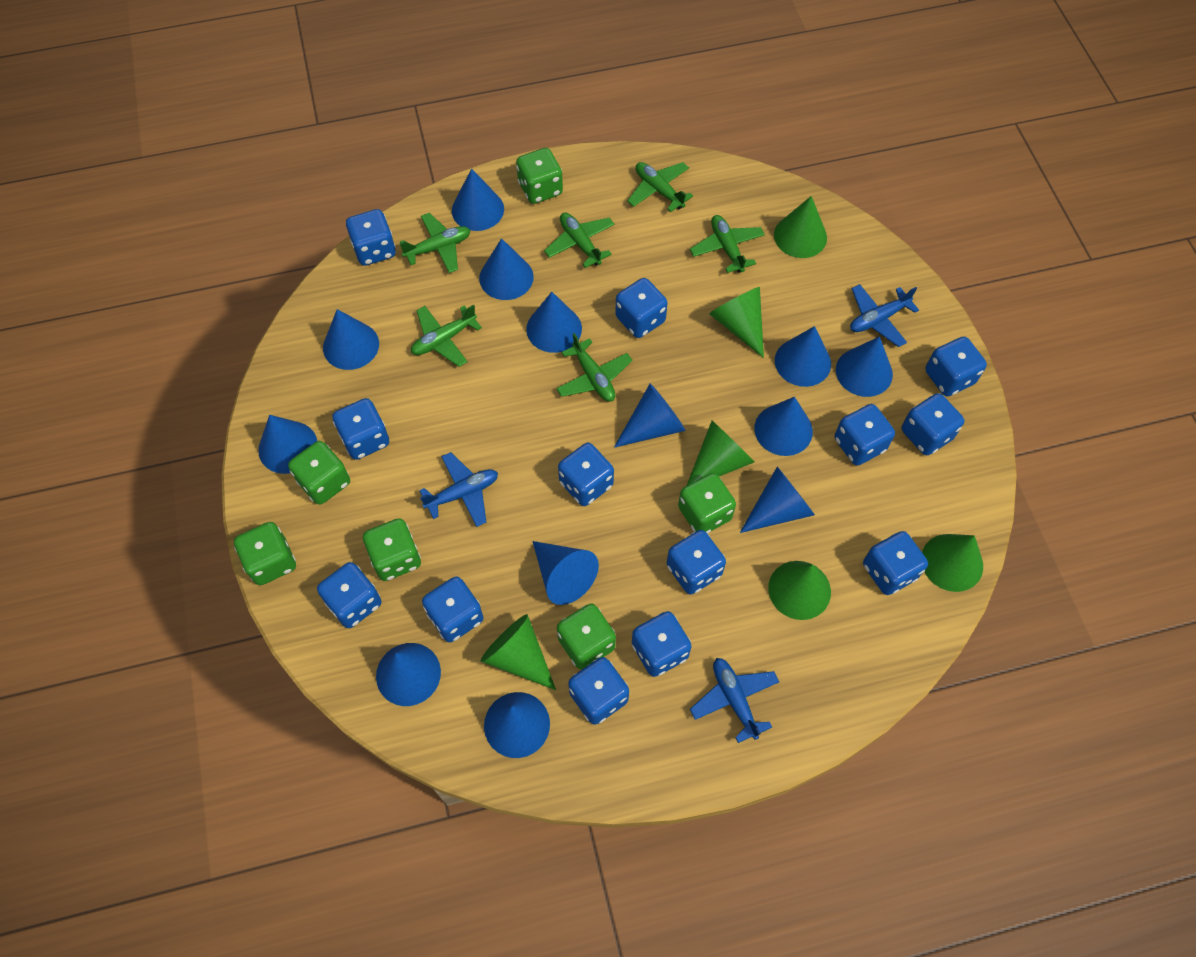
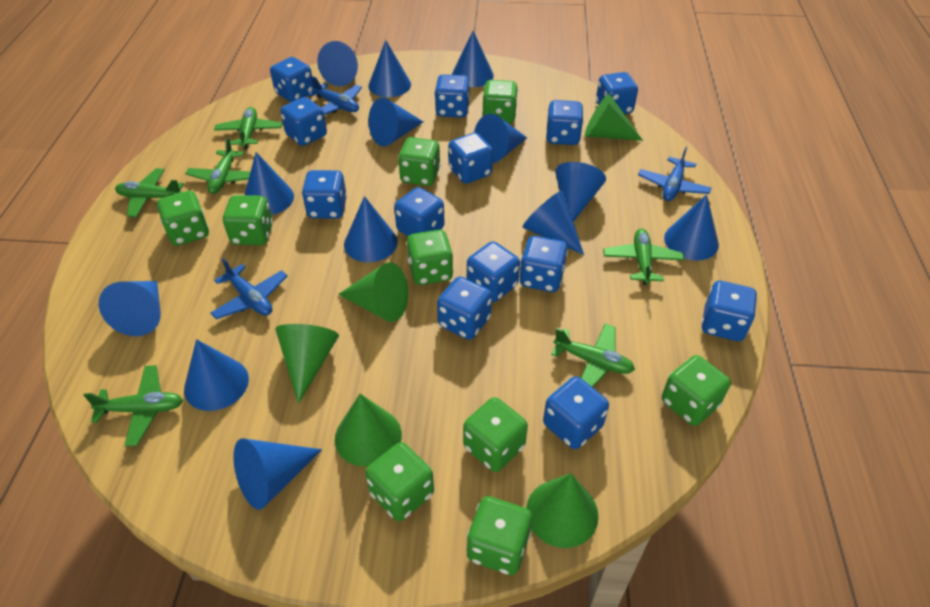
green cone: 6 -> 5
green dice: 6 -> 9

